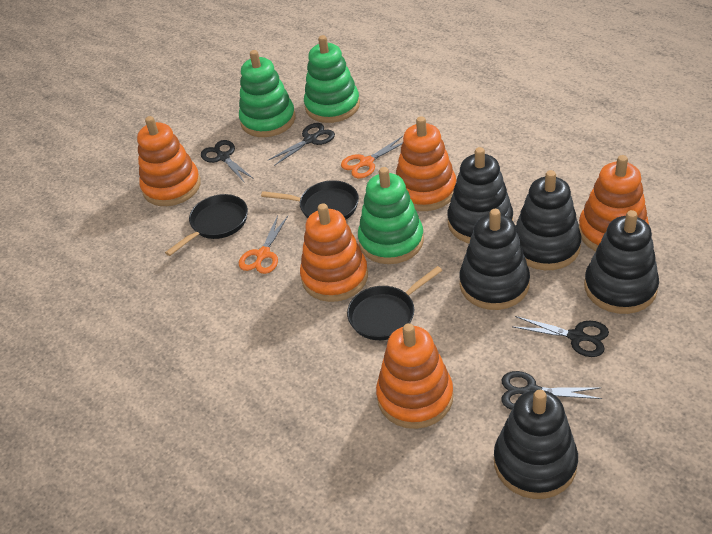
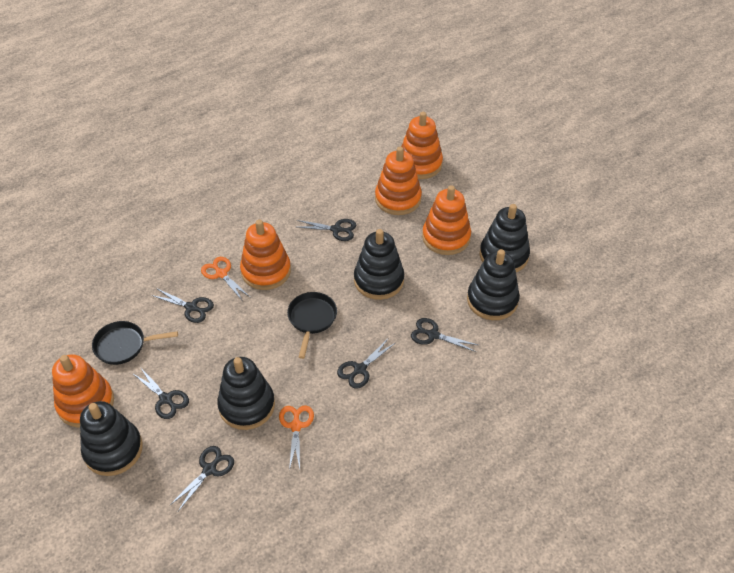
black pan: 3 -> 2
black scissors: 4 -> 6
green stacking toy: 3 -> 0

